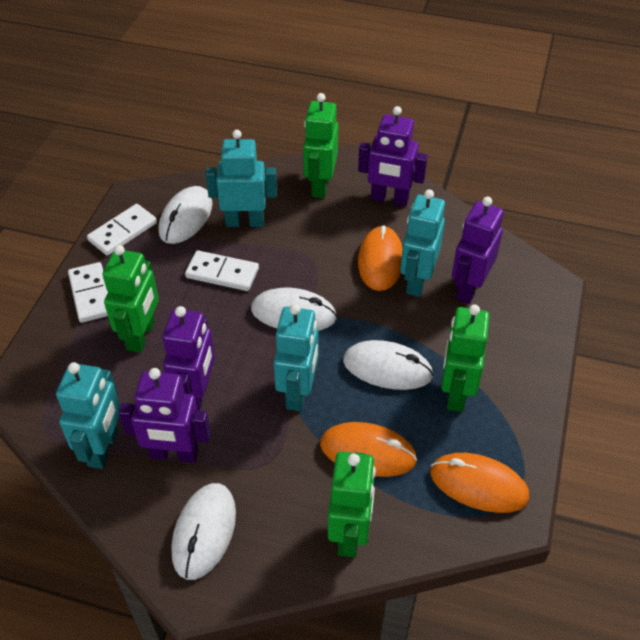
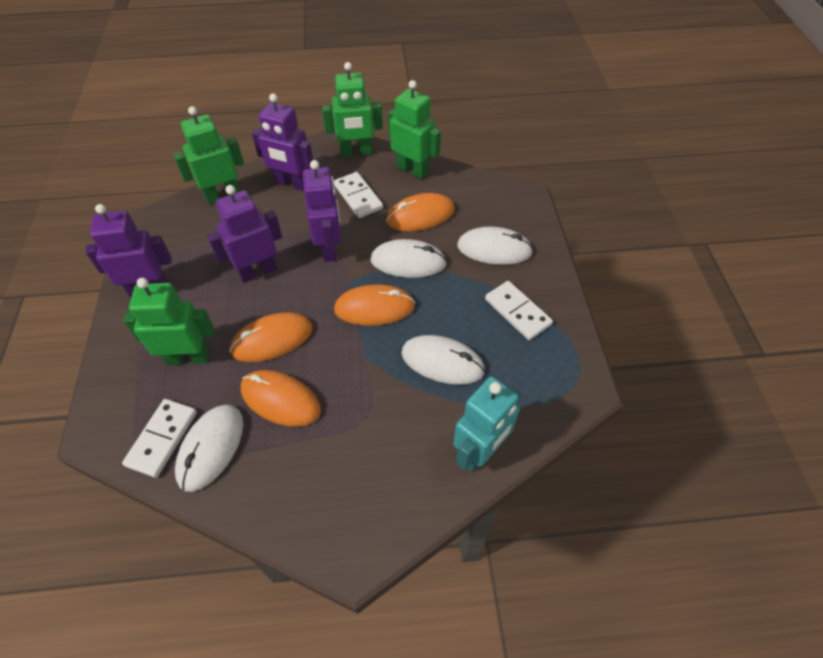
orange mouse: 3 -> 4
turquoise robot: 4 -> 1

